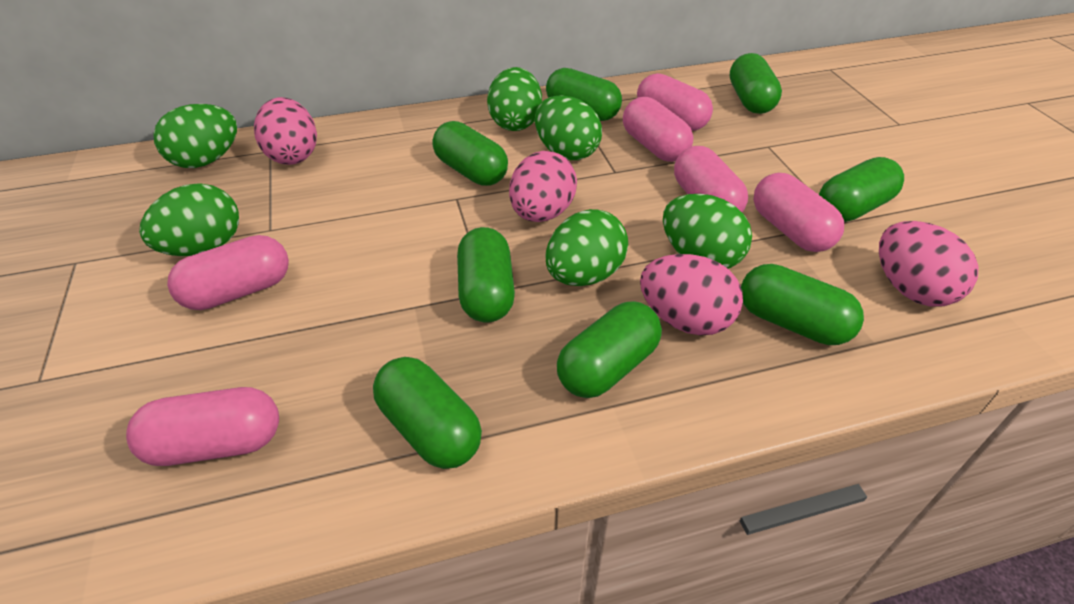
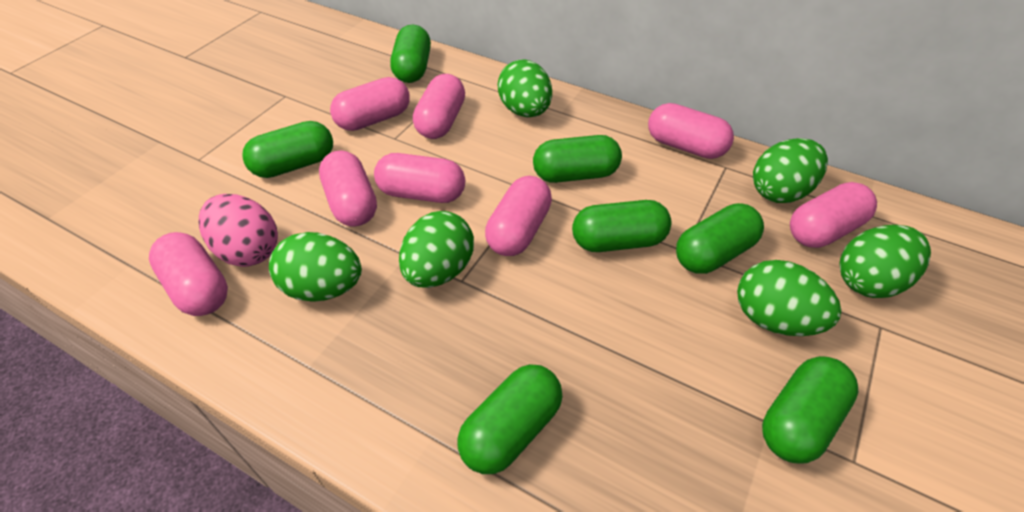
green capsule: 8 -> 7
pink capsule: 6 -> 8
pink egg: 4 -> 1

